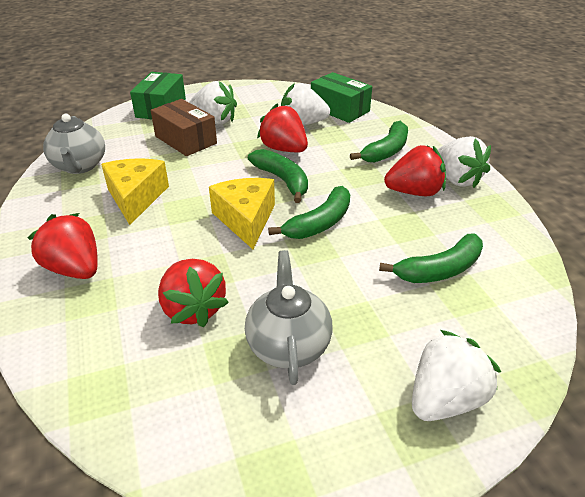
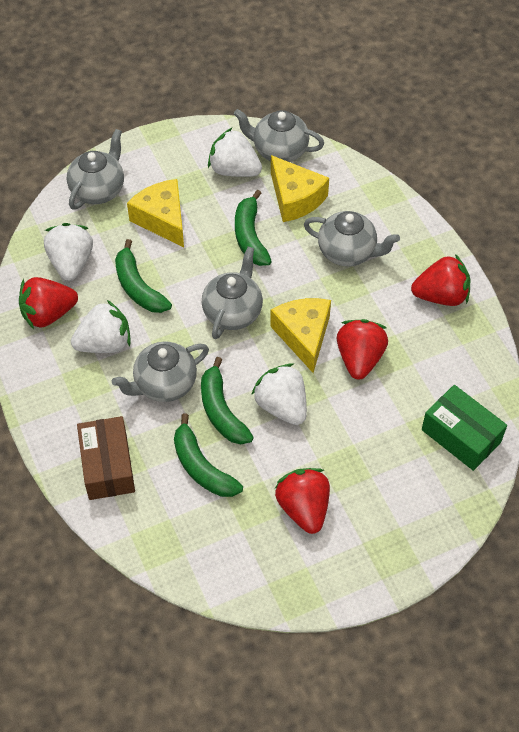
green box: 2 -> 1
grey teapot: 2 -> 5
yellow cheese: 2 -> 3

